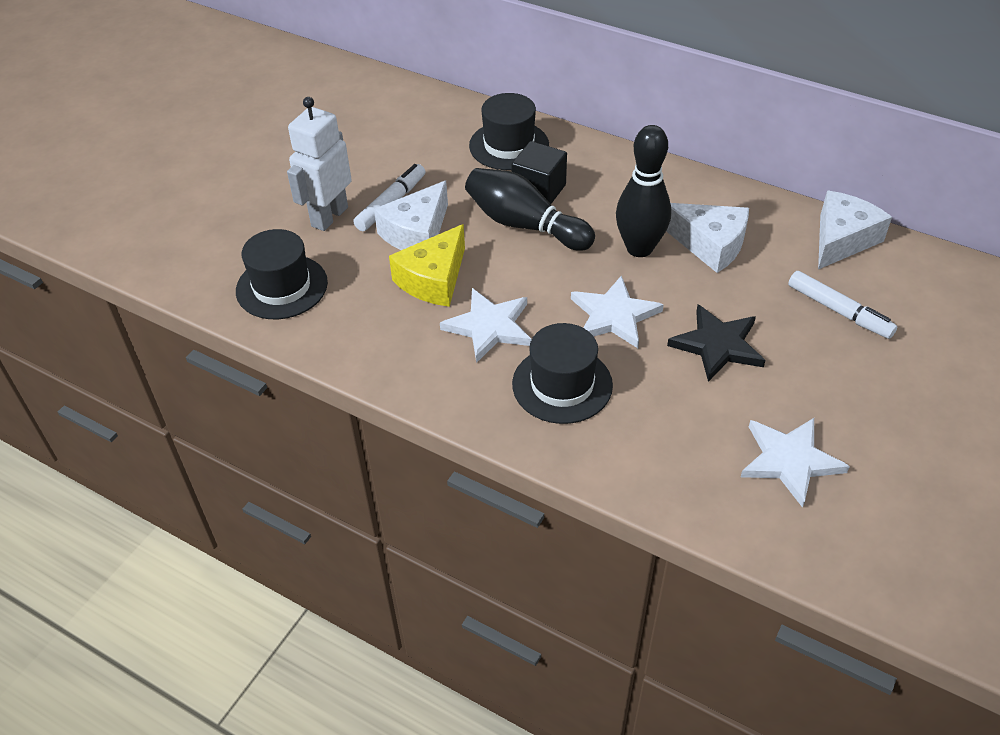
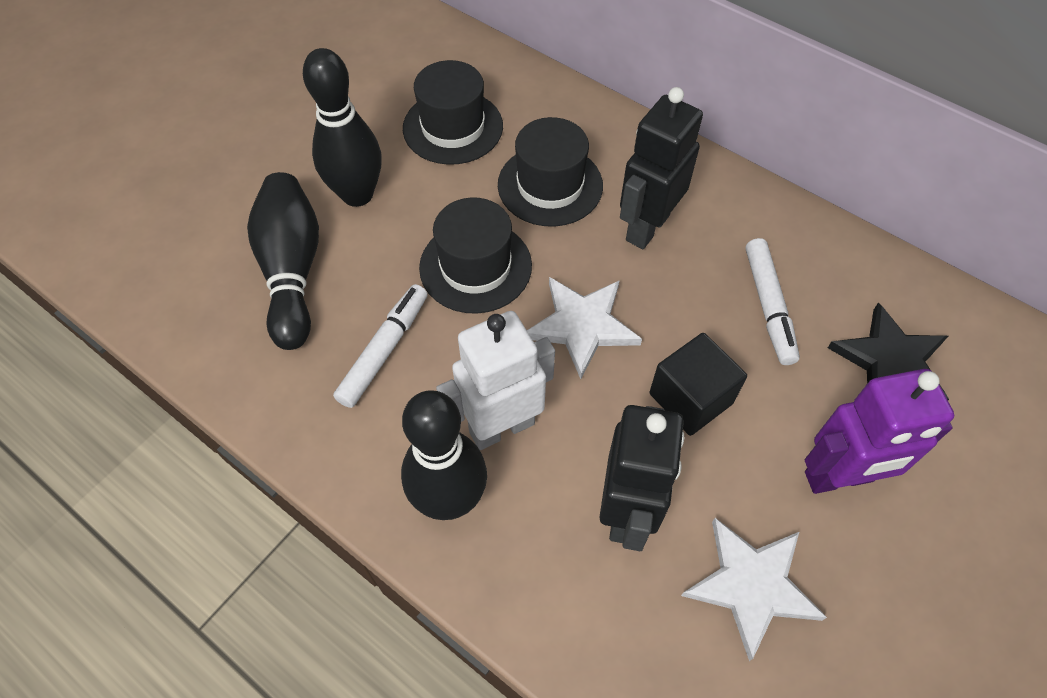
black bowling pin: 2 -> 3
black robot: 0 -> 2
purple robot: 0 -> 1
white cheese: 3 -> 0
white star: 3 -> 2
yellow cheese: 1 -> 0

